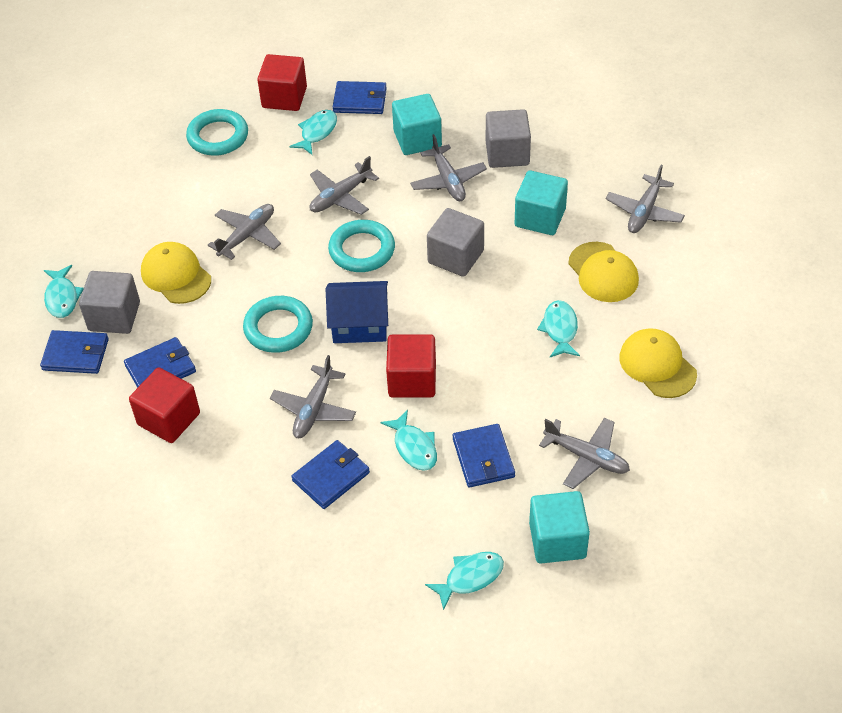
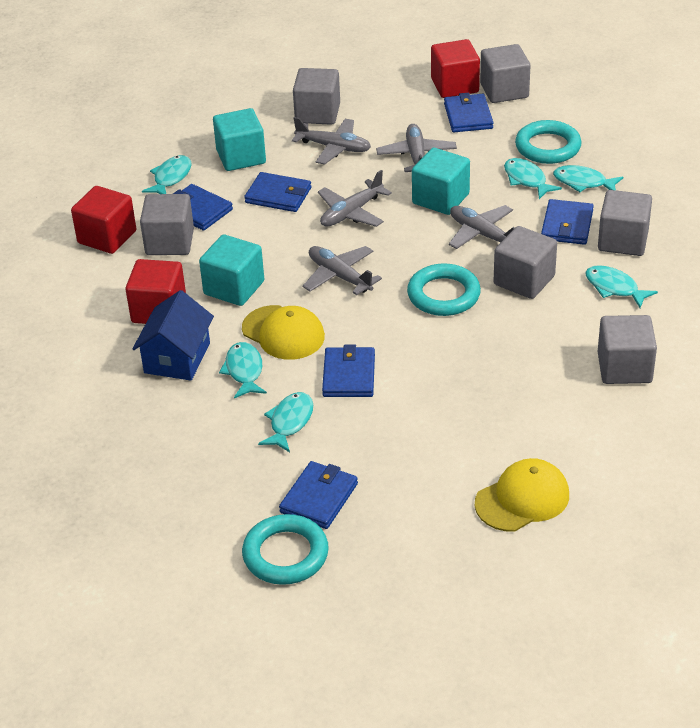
blue wallet: 5 -> 6
grey cube: 3 -> 6
grey plane: 6 -> 5
turquoise fish: 5 -> 6
yellow cap: 3 -> 2

